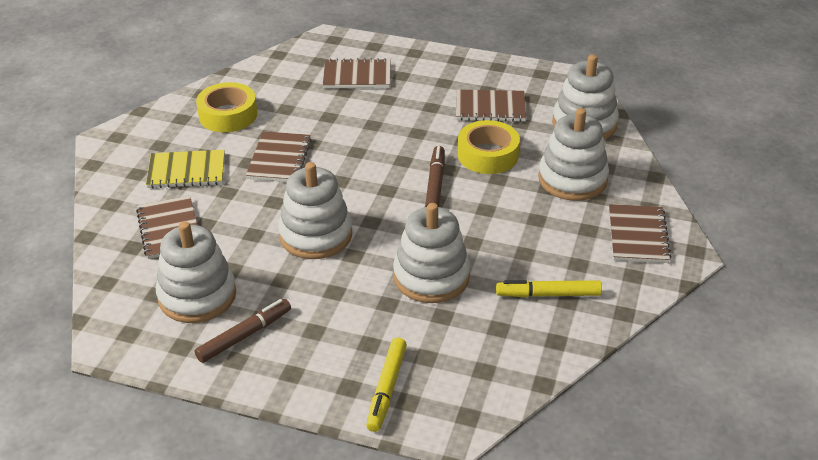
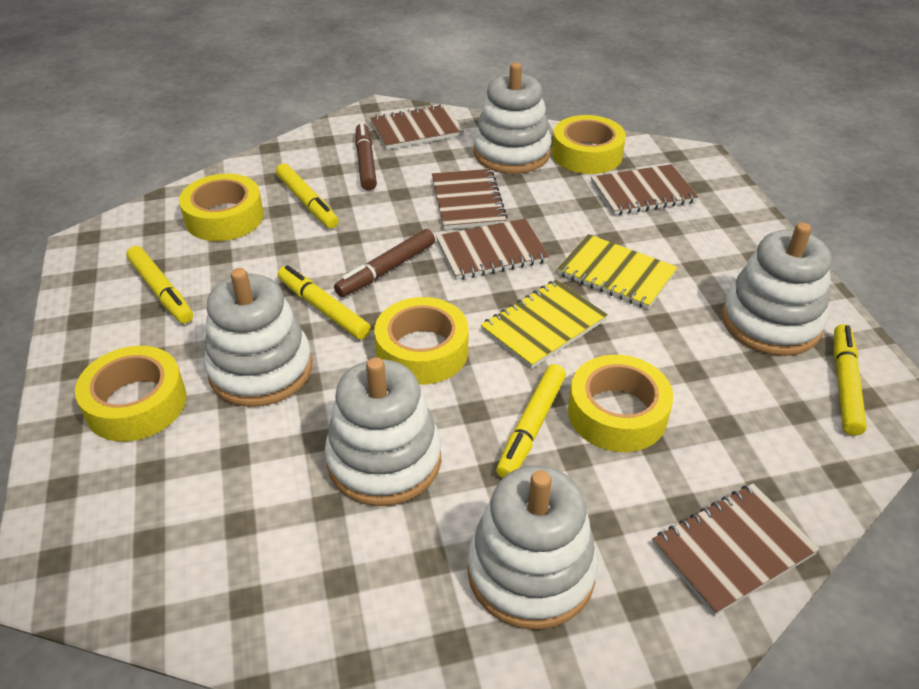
yellow marker: 2 -> 5
yellow notebook: 1 -> 2
yellow tape: 2 -> 5

